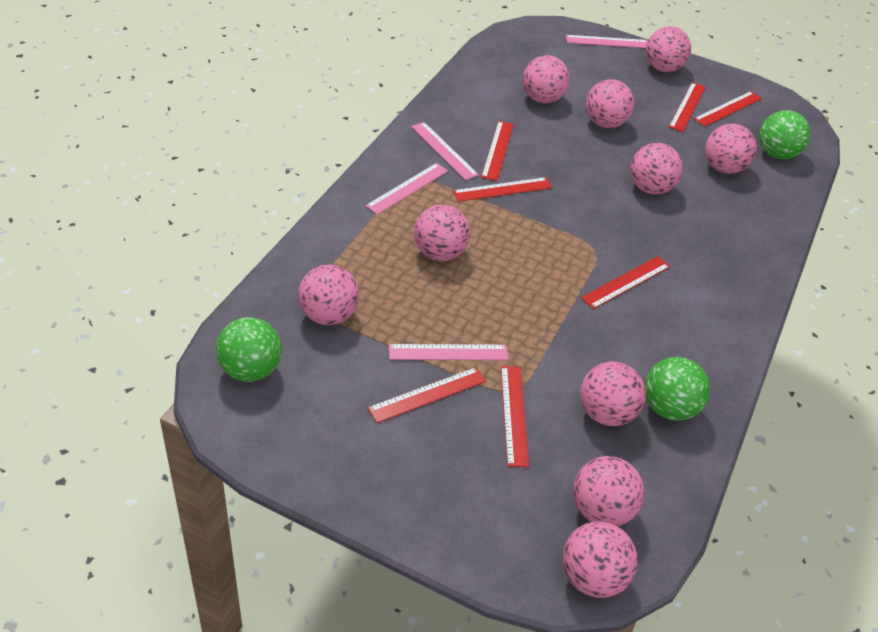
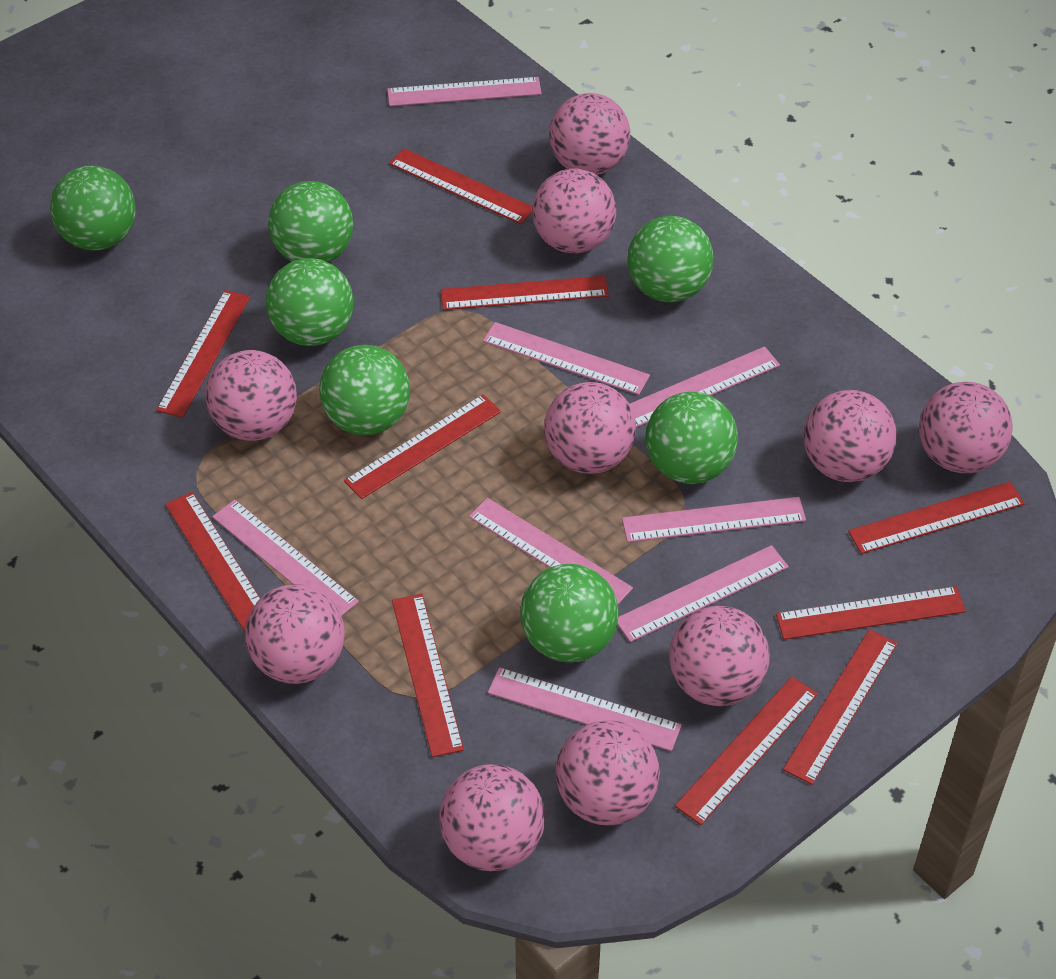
green ball: 3 -> 7
pink ruler: 4 -> 8
red ruler: 7 -> 10

